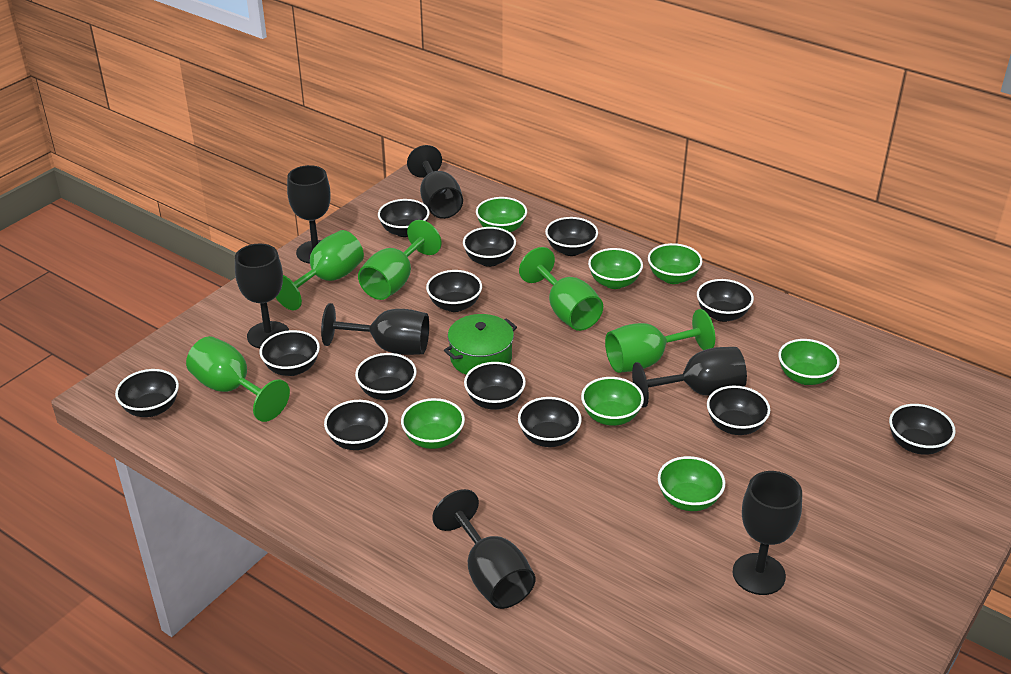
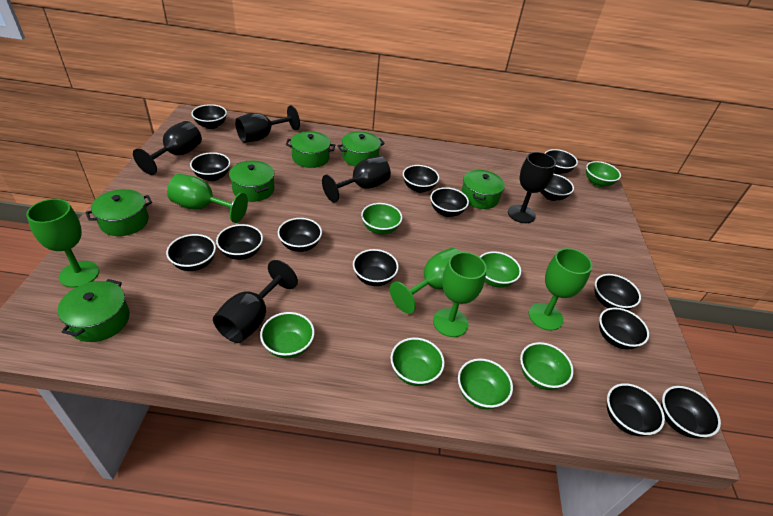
black bowl: 13 -> 14
black goblet: 7 -> 5
green pot: 1 -> 6

